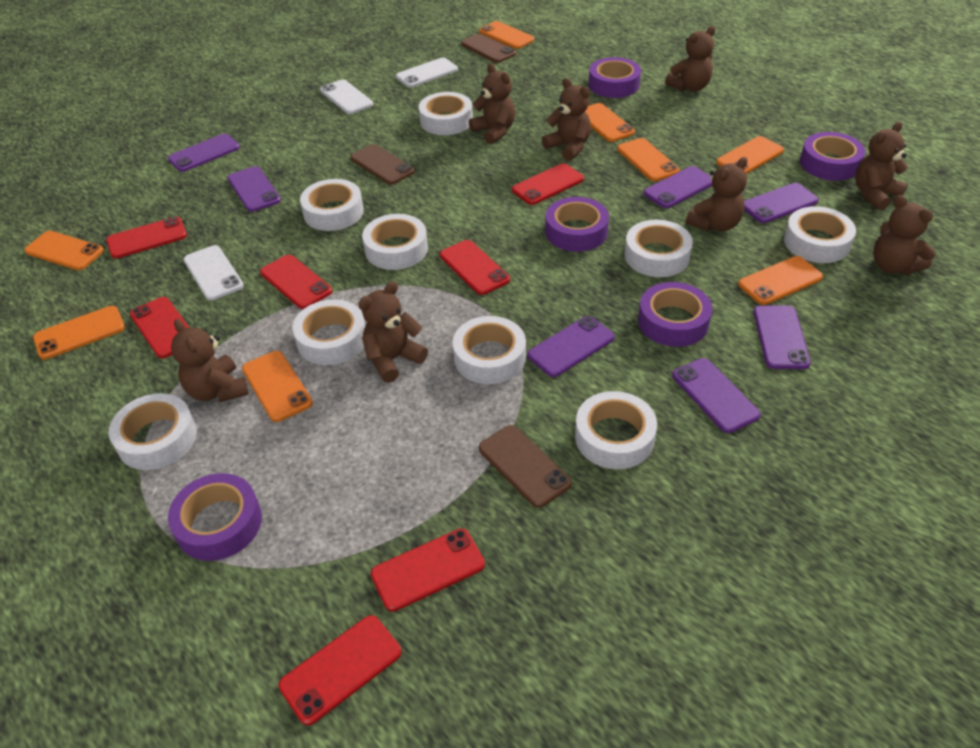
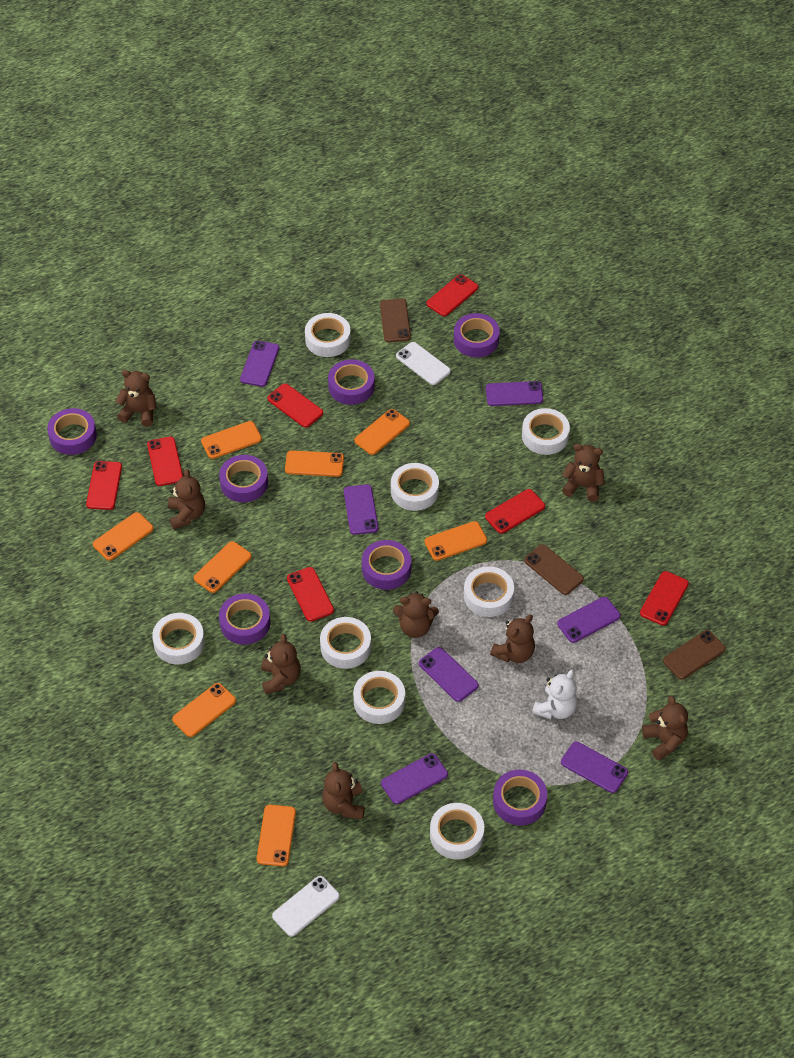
purple tape: 5 -> 7
white phone: 3 -> 2
white tape: 9 -> 8
white teddy bear: 0 -> 1

